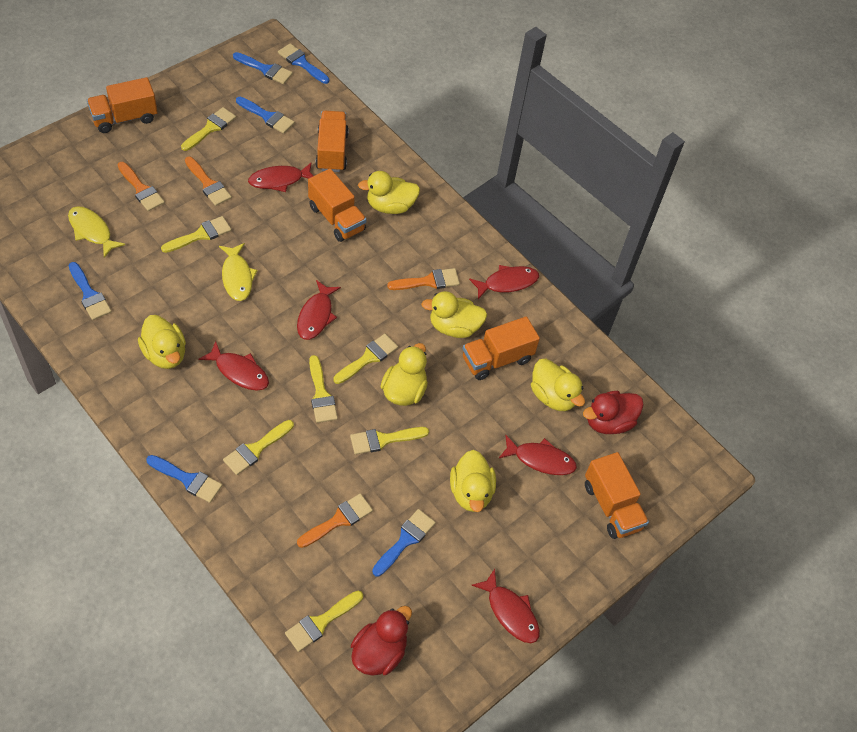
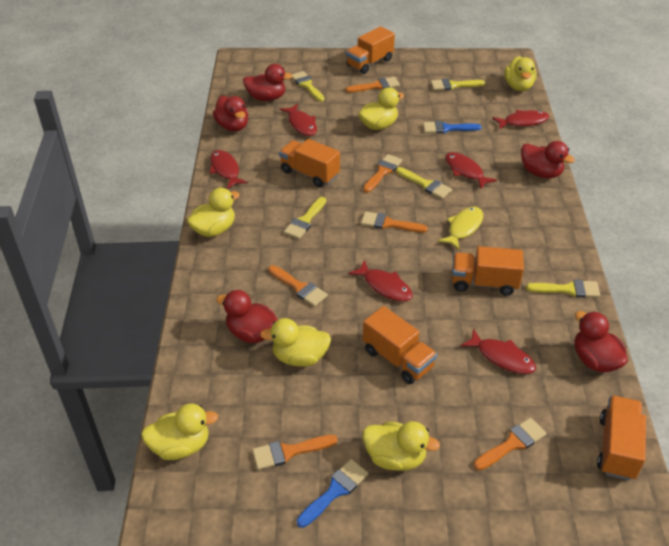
blue brush: 6 -> 2
orange brush: 4 -> 6
red duck: 2 -> 5
yellow brush: 7 -> 5
yellow fish: 2 -> 1

